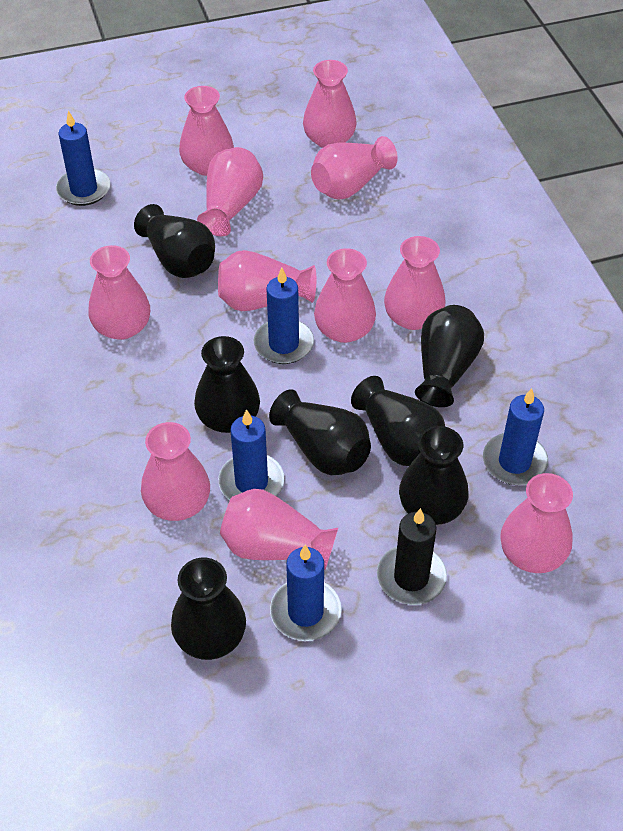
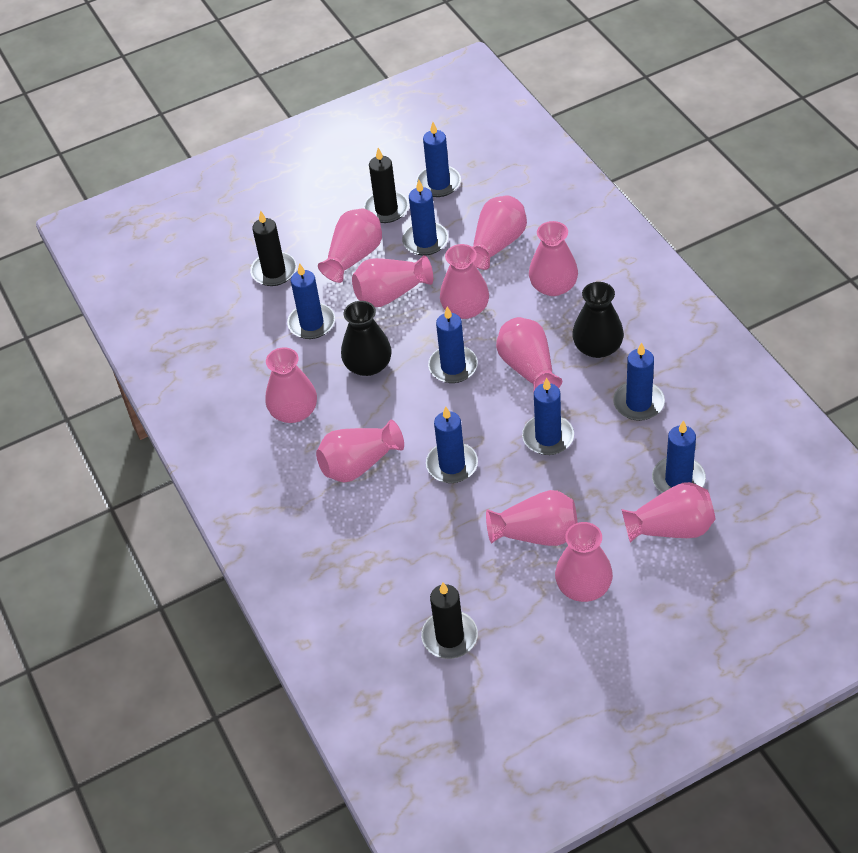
black candle: 1 -> 3
black vase: 7 -> 2
blue candle: 5 -> 8

